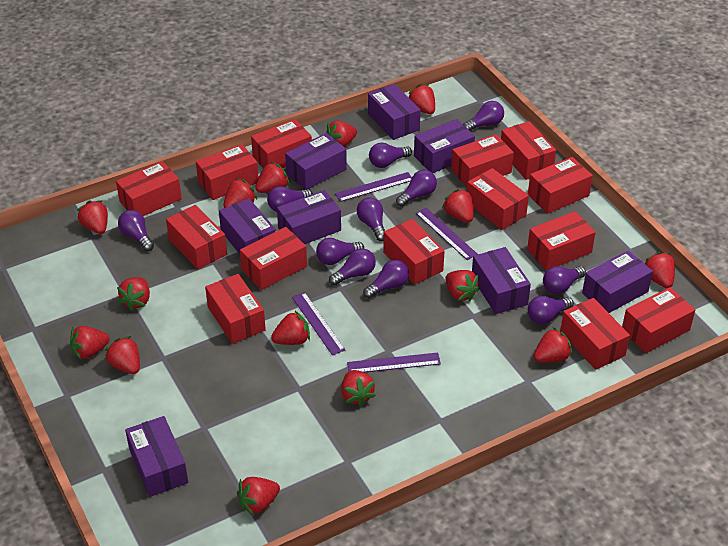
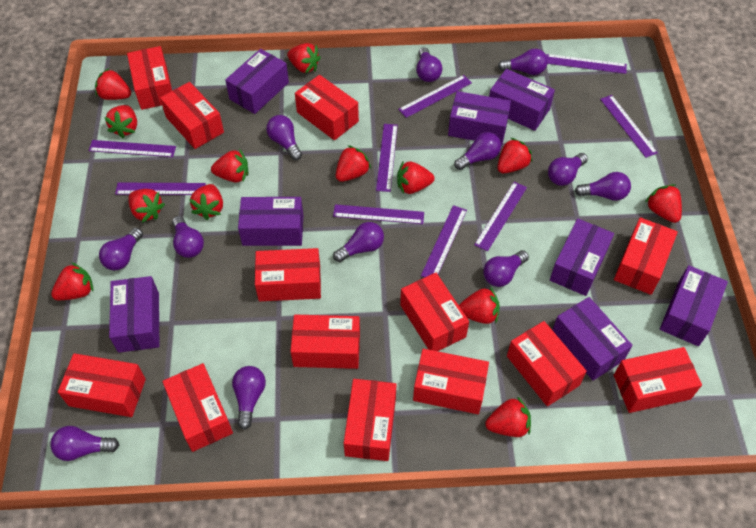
purple light bulb: 11 -> 12
purple ruler: 4 -> 9
red box: 14 -> 13
red strawberry: 15 -> 13

